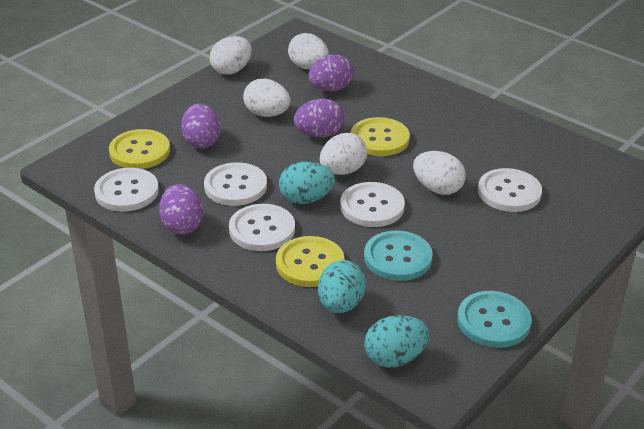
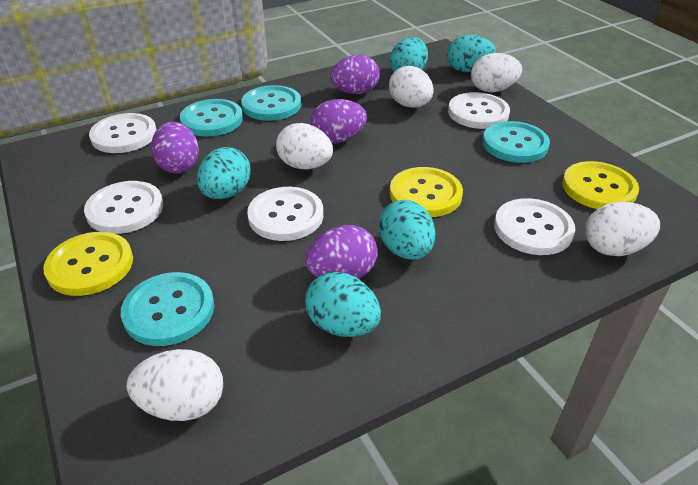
turquoise button: 2 -> 4
turquoise egg: 3 -> 5

